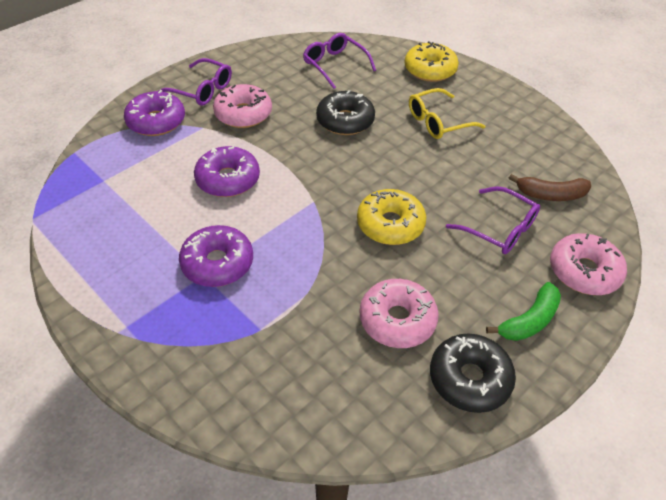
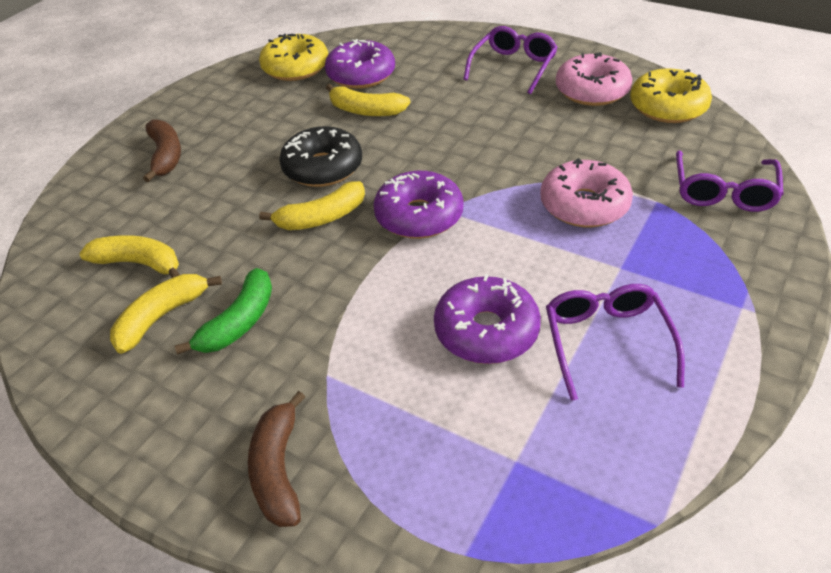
black donut: 2 -> 1
brown banana: 1 -> 2
pink donut: 3 -> 2
yellow banana: 0 -> 4
yellow glasses: 1 -> 0

